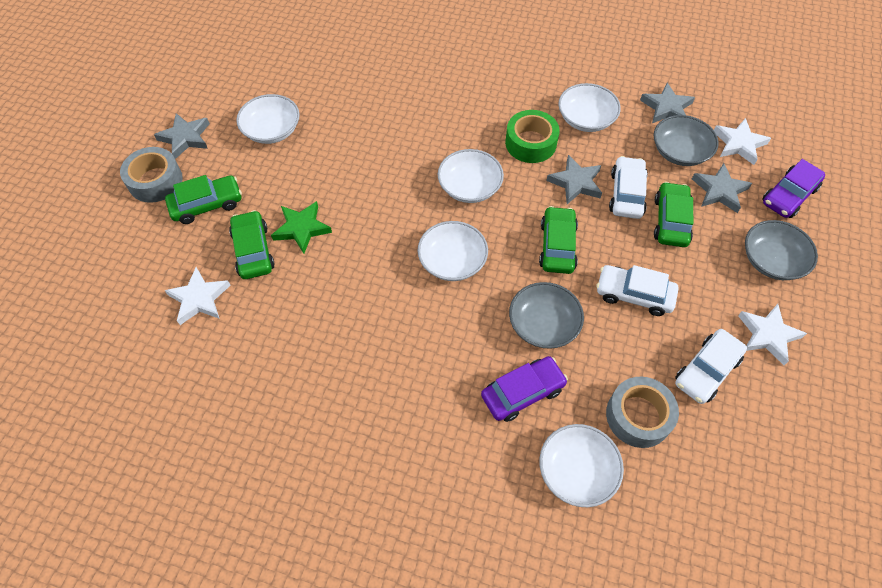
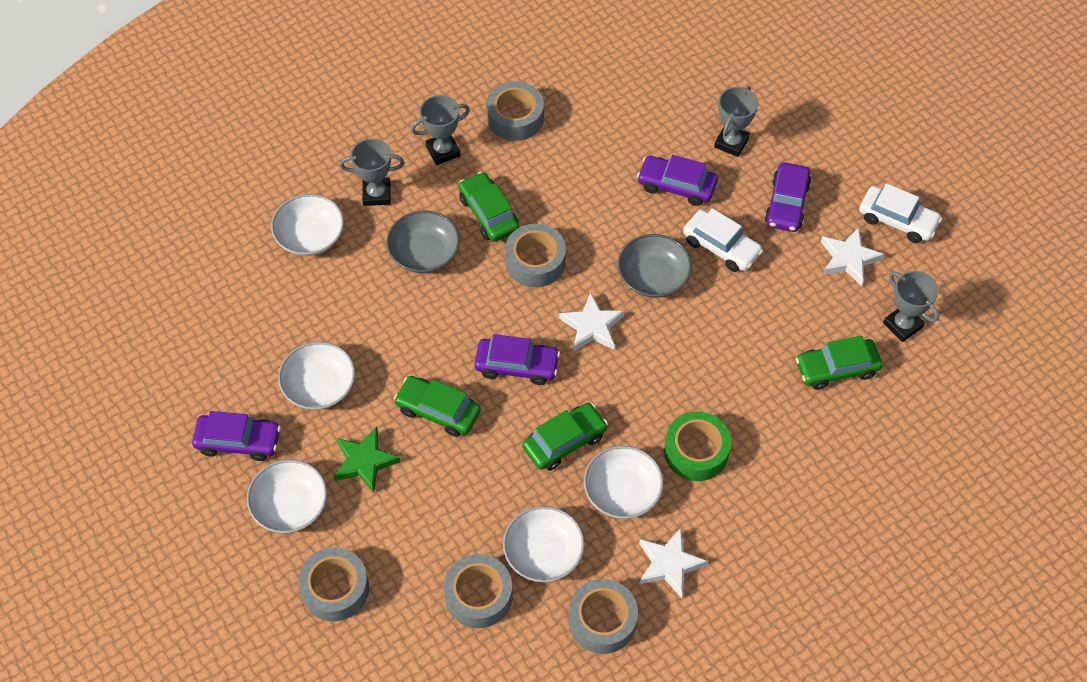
grey bowl: 3 -> 2
grey star: 4 -> 0
grey tape: 2 -> 5
grey trophy: 0 -> 4
purple car: 2 -> 4
white car: 3 -> 2

